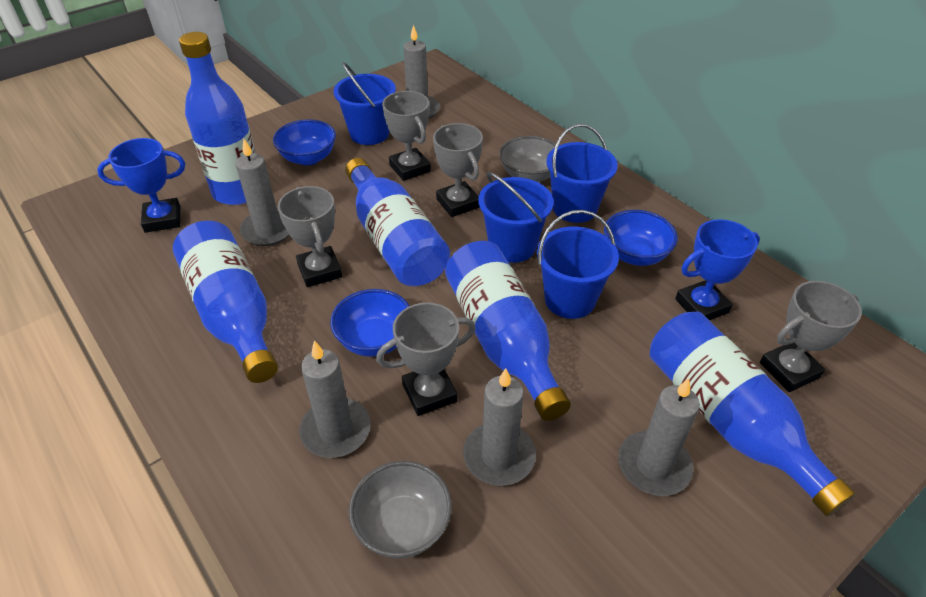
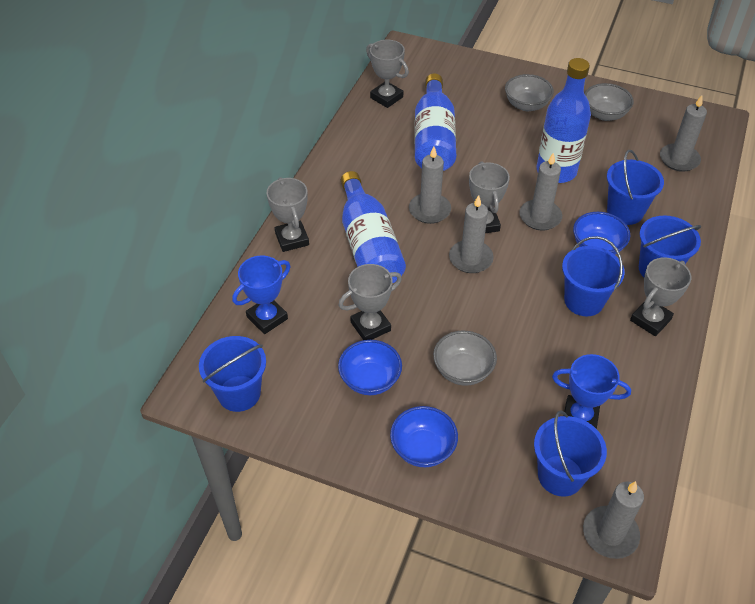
blue bottle: 5 -> 3
blue bucket: 4 -> 5
grey bowl: 2 -> 3

